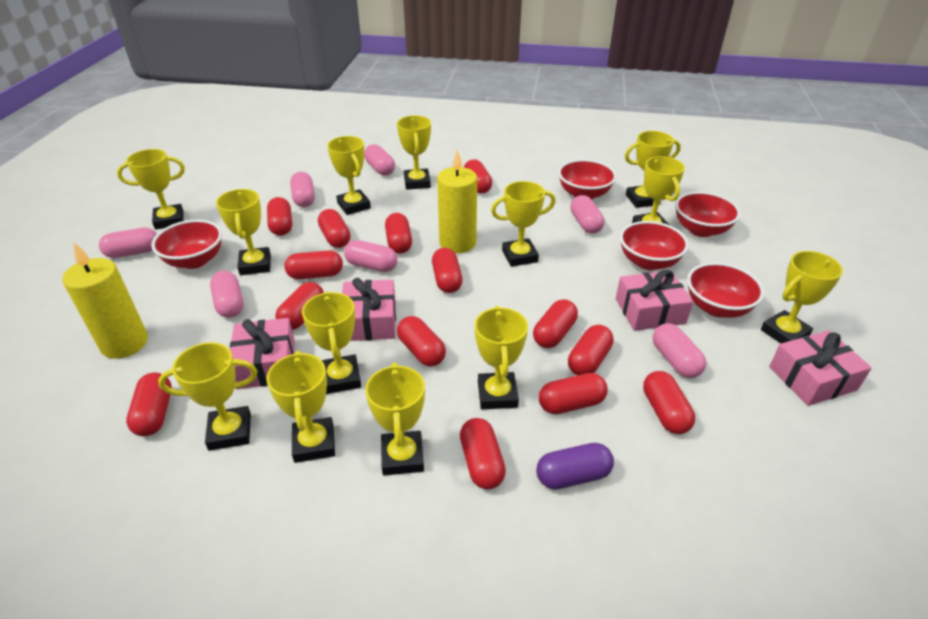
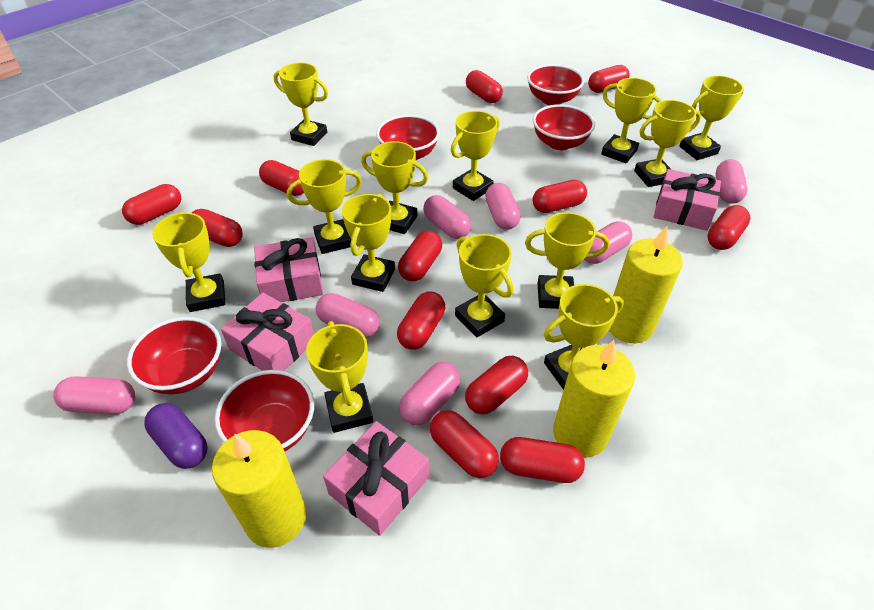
red capsule: 14 -> 12
yellow candle: 2 -> 3

